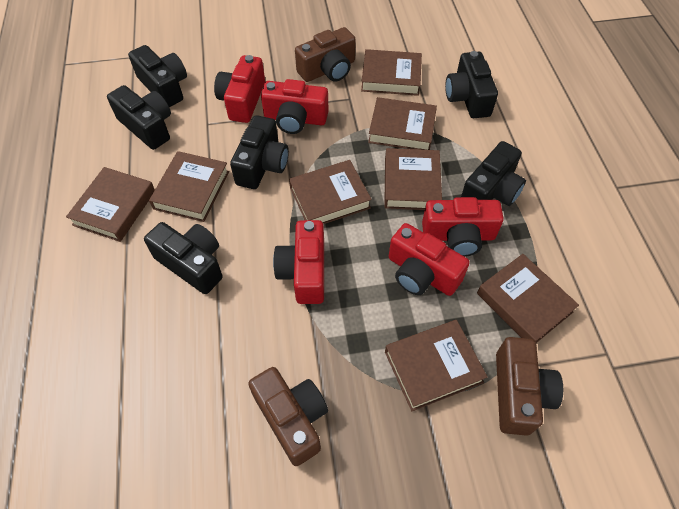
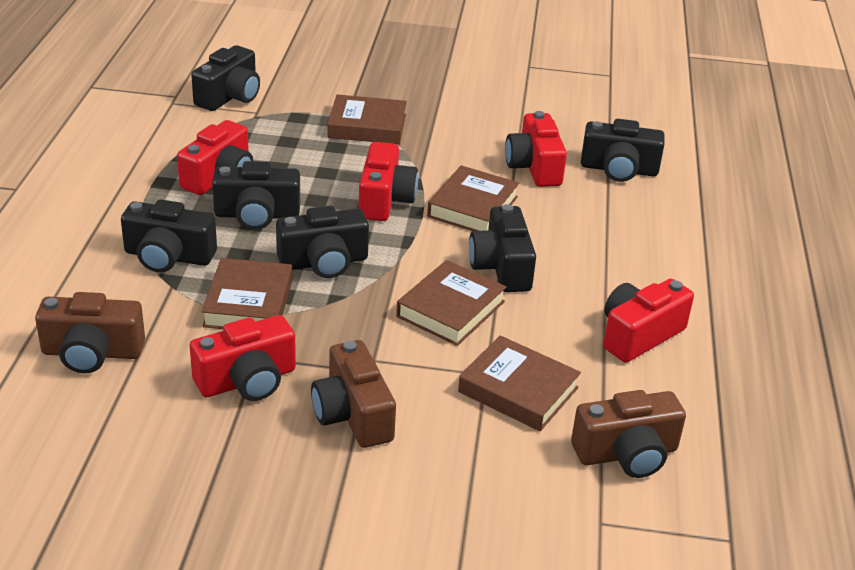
brown book: 8 -> 5

